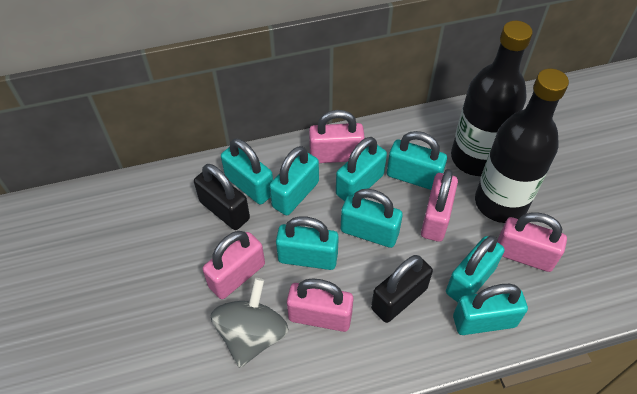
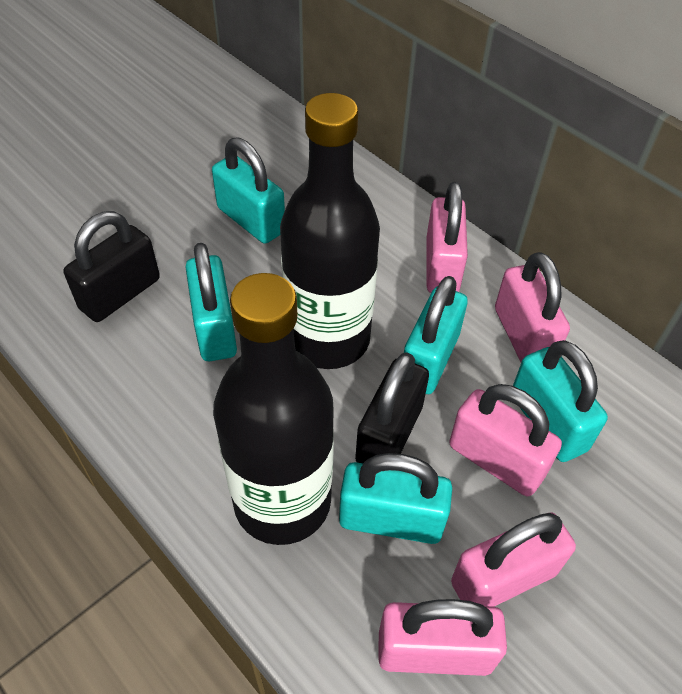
grey spinning top: 1 -> 0
turquoise padlock: 8 -> 5

